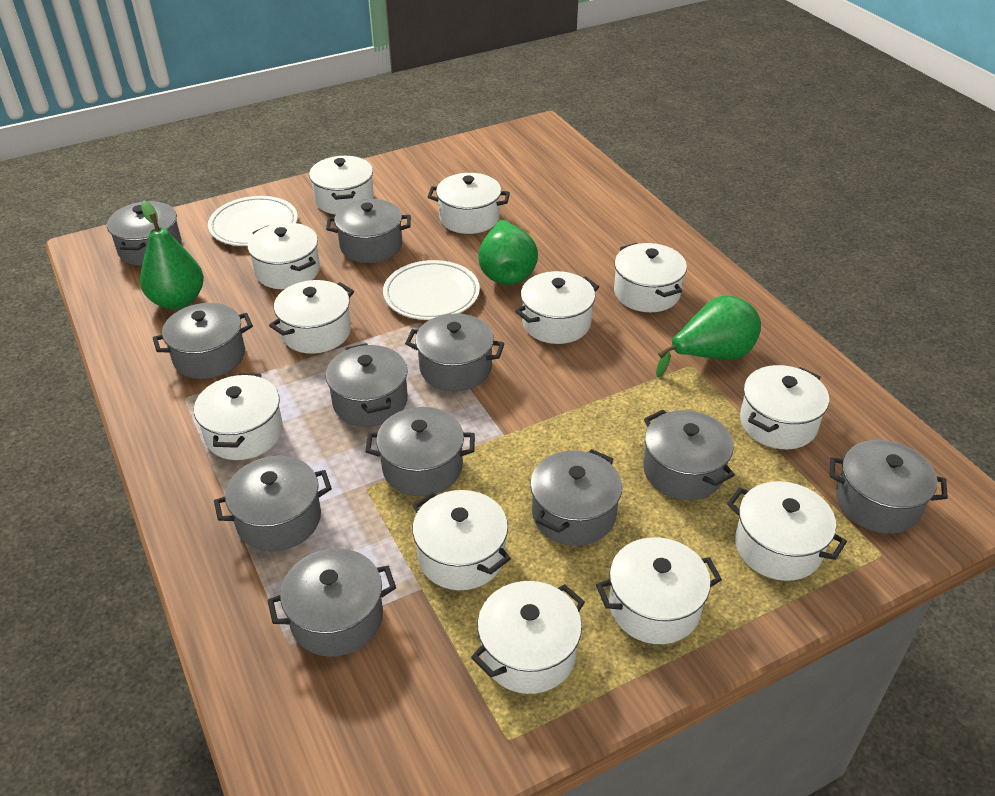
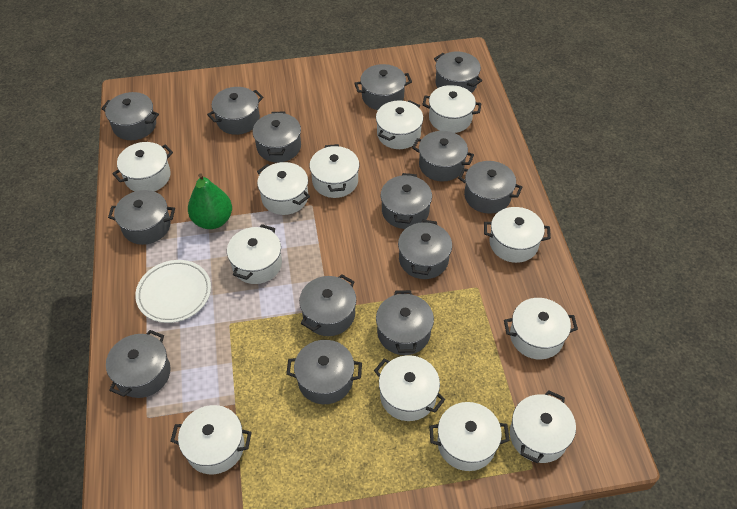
green pear: 3 -> 1
grey pot: 11 -> 14
white plate: 2 -> 1

